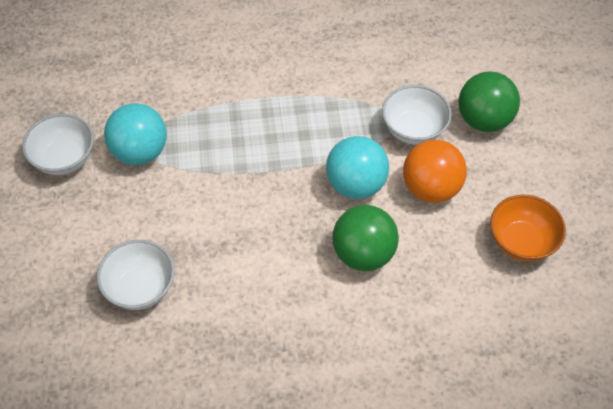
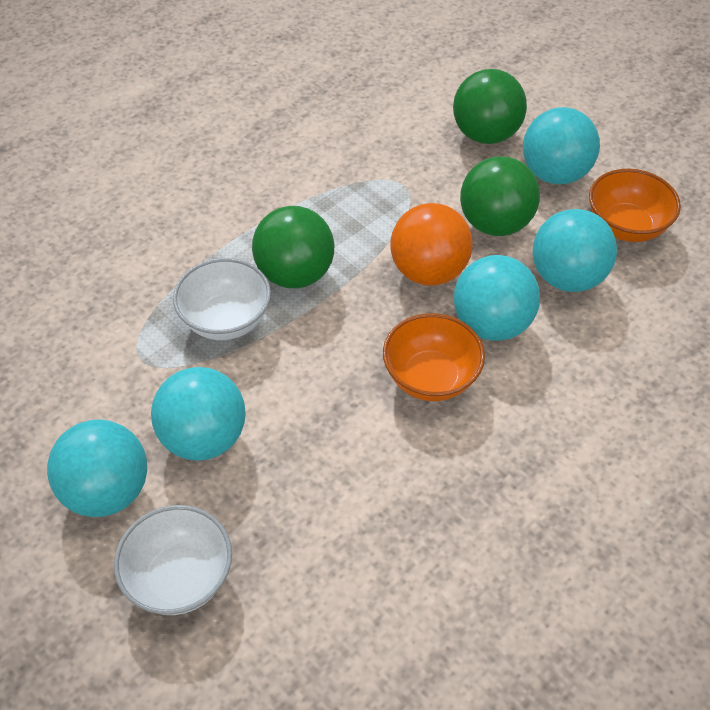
green ball: 2 -> 3
orange bowl: 1 -> 2
turquoise ball: 2 -> 5
white bowl: 3 -> 2

